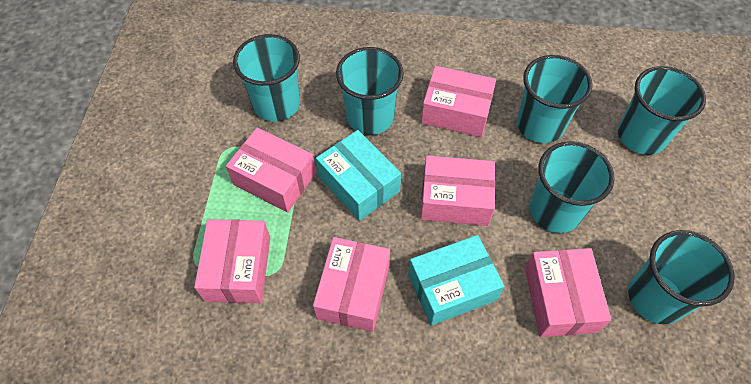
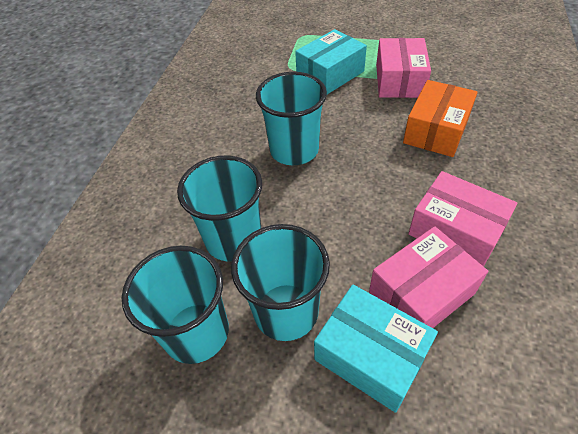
orange box: 0 -> 1
pink box: 6 -> 3
turquoise cup: 6 -> 4

